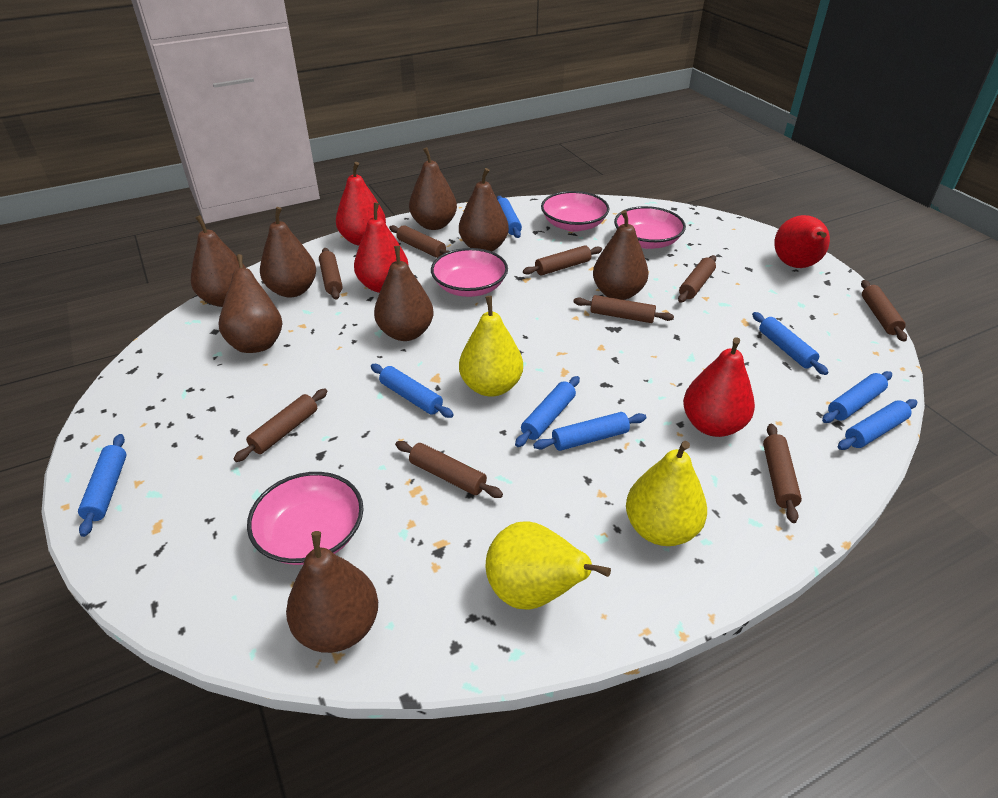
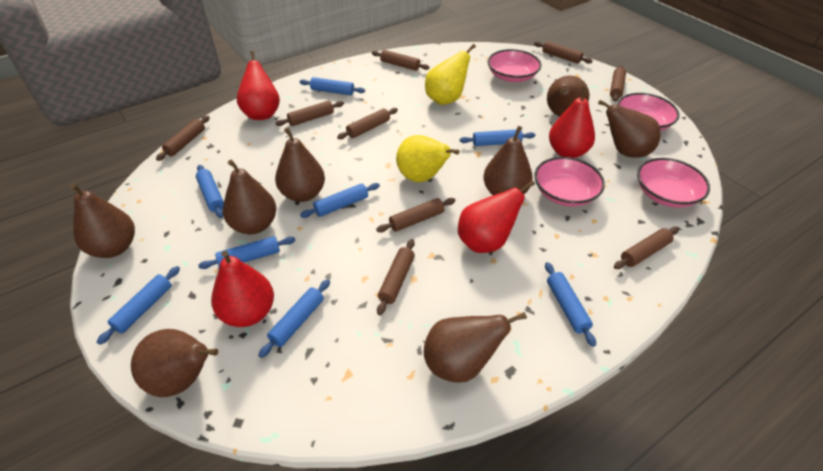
yellow pear: 3 -> 2

